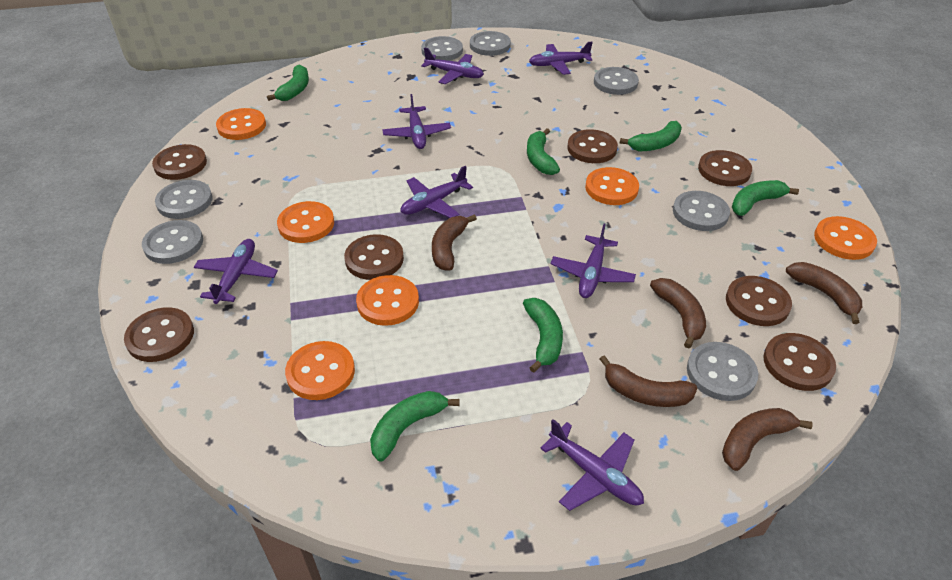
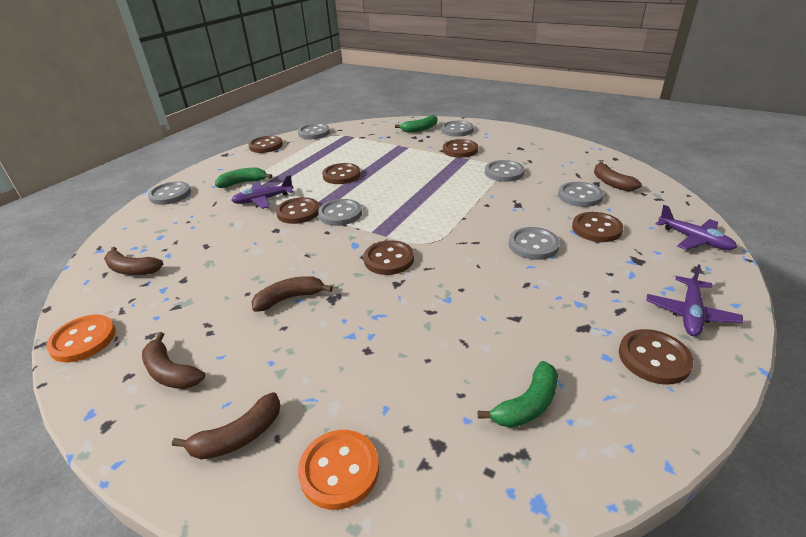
green banana: 6 -> 3
orange button: 6 -> 2
purple plane: 7 -> 3

